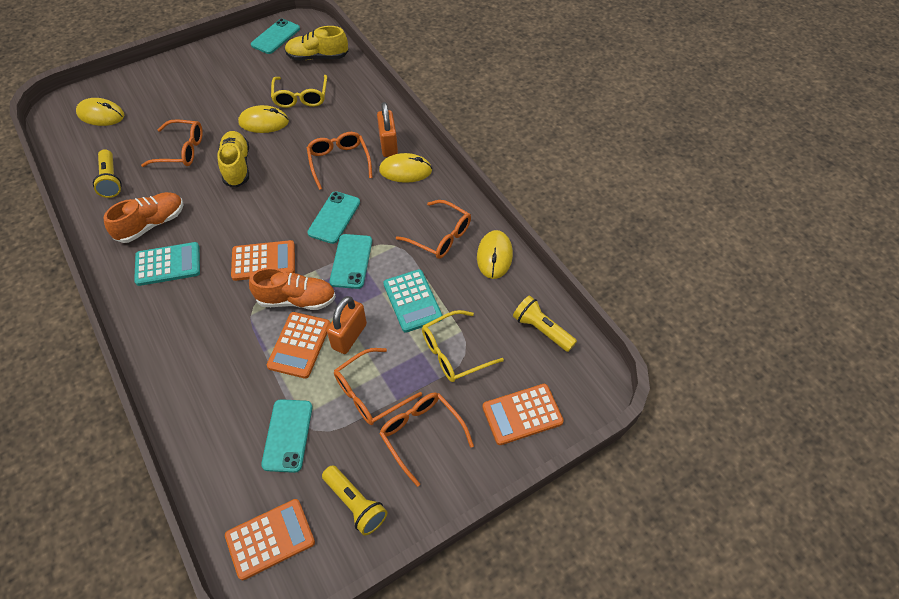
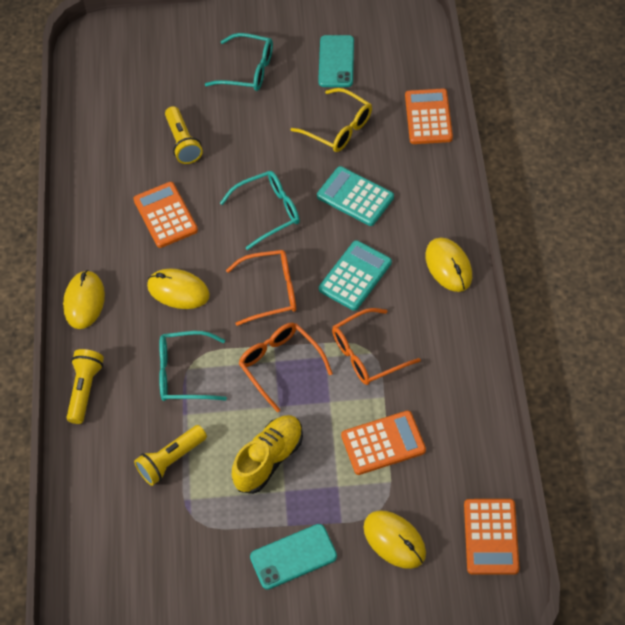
orange glasses: 5 -> 3
orange padlock: 2 -> 0
orange shoe: 2 -> 0
turquoise glasses: 0 -> 3
turquoise phone: 4 -> 2
yellow glasses: 2 -> 1
yellow shoe: 2 -> 1

